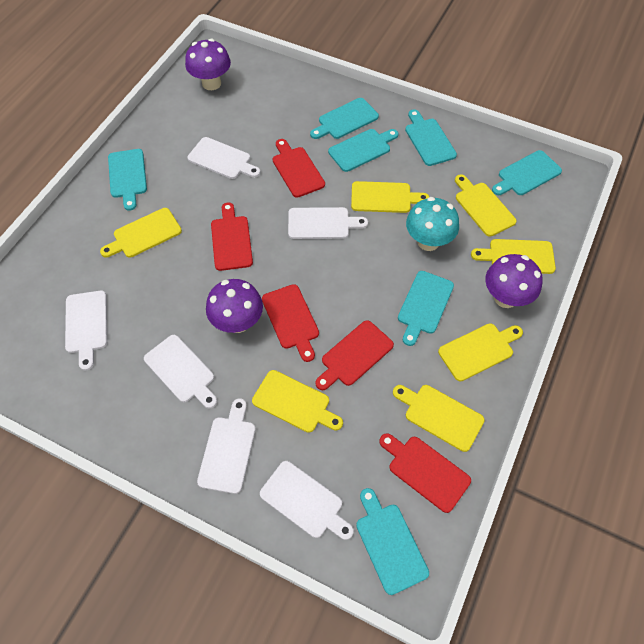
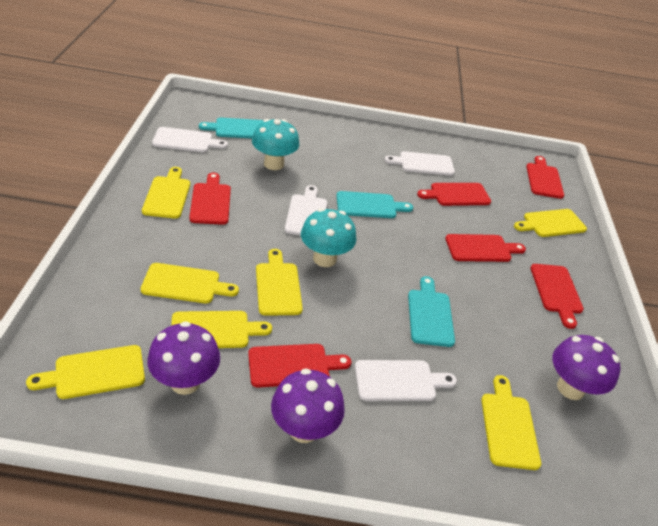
red cutting board: 5 -> 6
turquoise cutting board: 7 -> 3
turquoise mushroom: 1 -> 2
white cutting board: 6 -> 4

